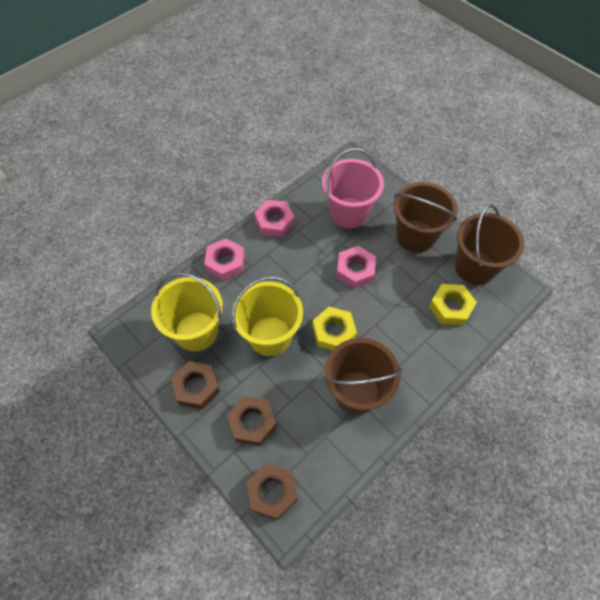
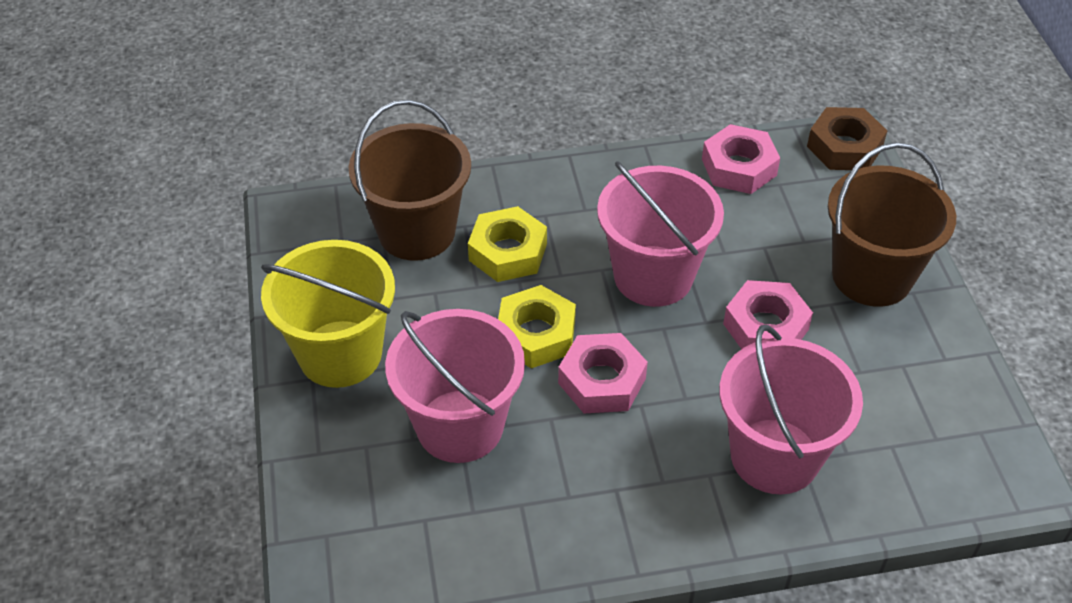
brown bucket: 3 -> 2
brown nut: 3 -> 1
pink bucket: 1 -> 3
yellow bucket: 2 -> 1

